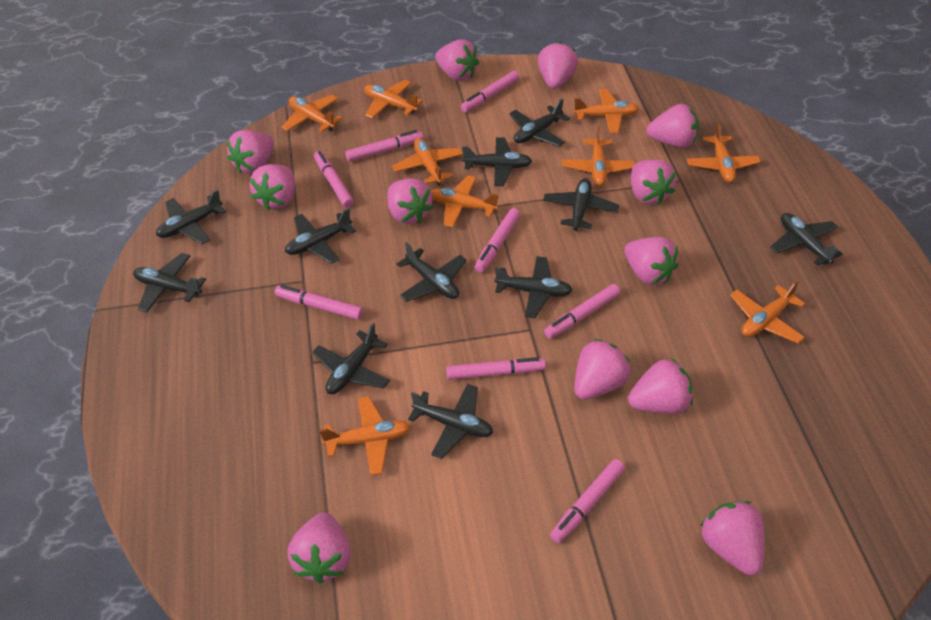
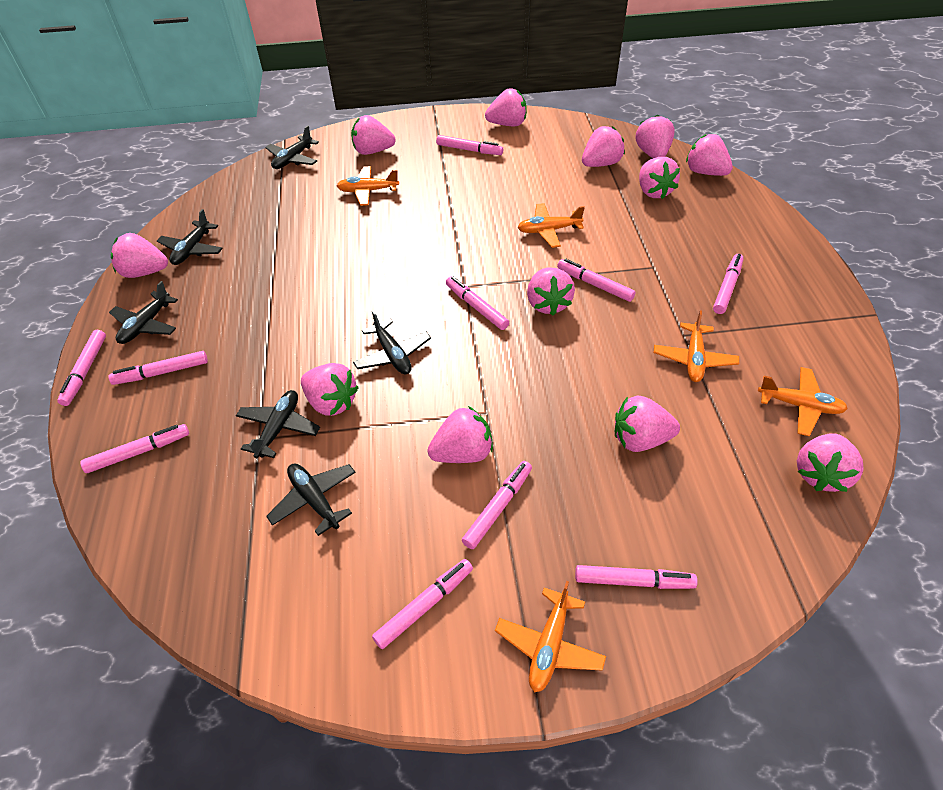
black plane: 11 -> 6
orange plane: 9 -> 5
pink marker: 8 -> 10

